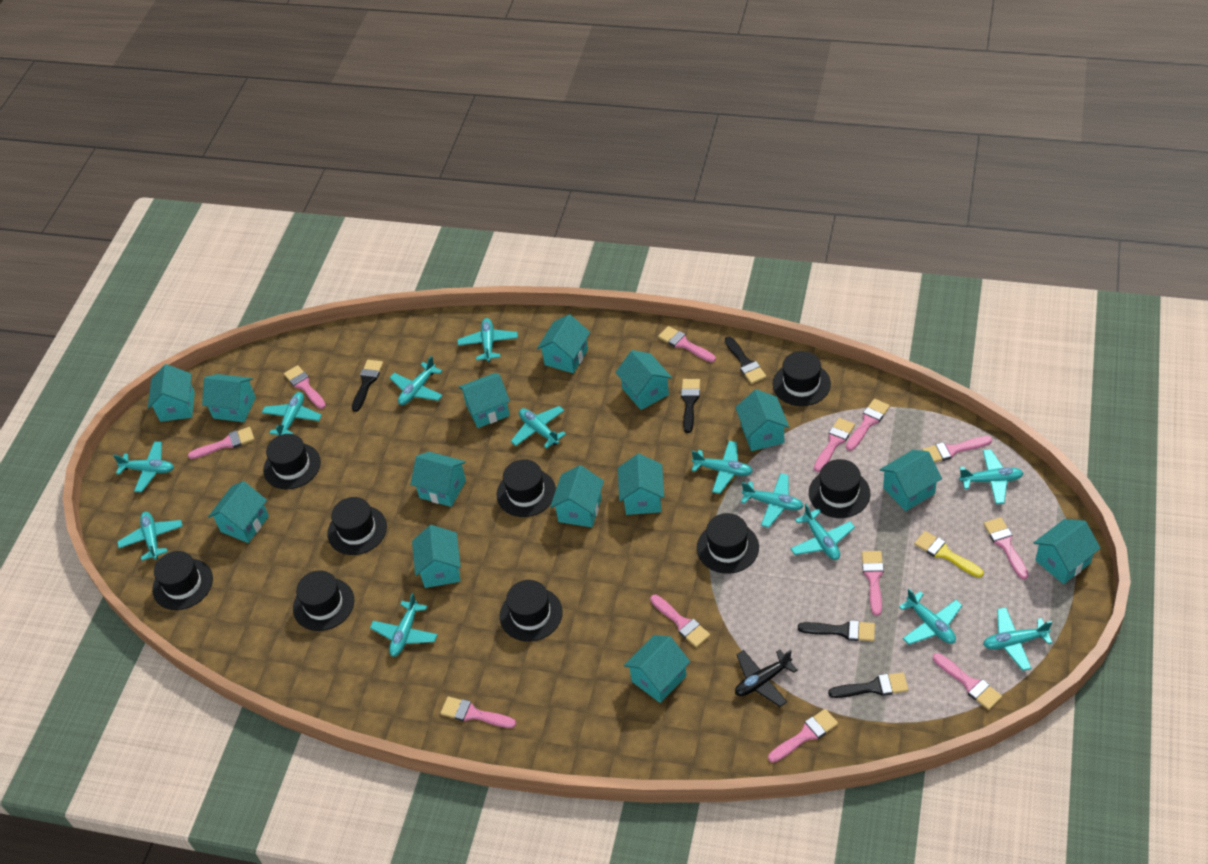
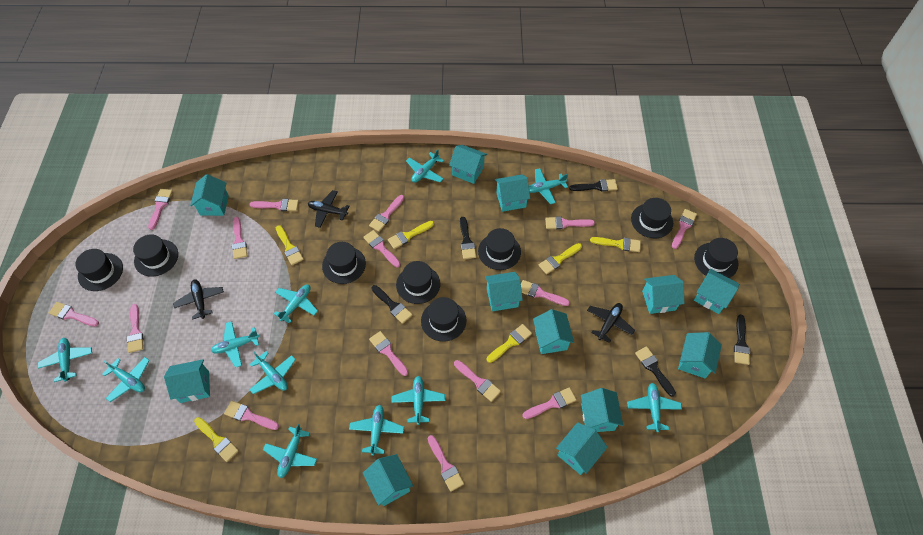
black hat: 9 -> 8
black plane: 1 -> 3
pink brush: 12 -> 15
turquoise house: 14 -> 12
turquoise plane: 13 -> 11
yellow brush: 1 -> 6

